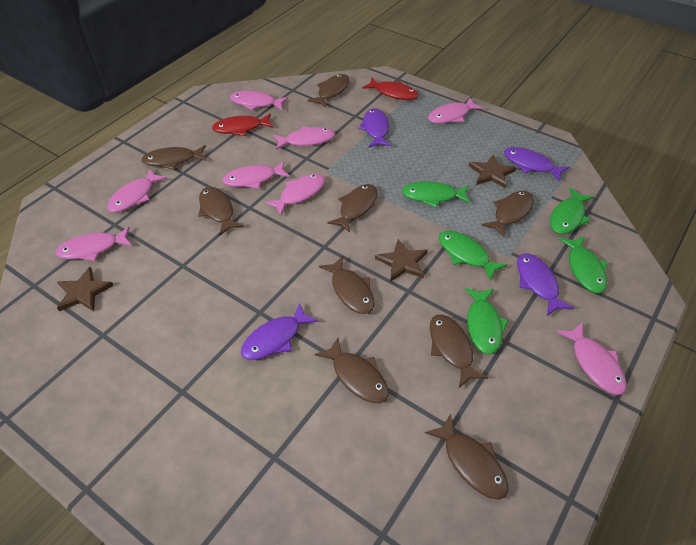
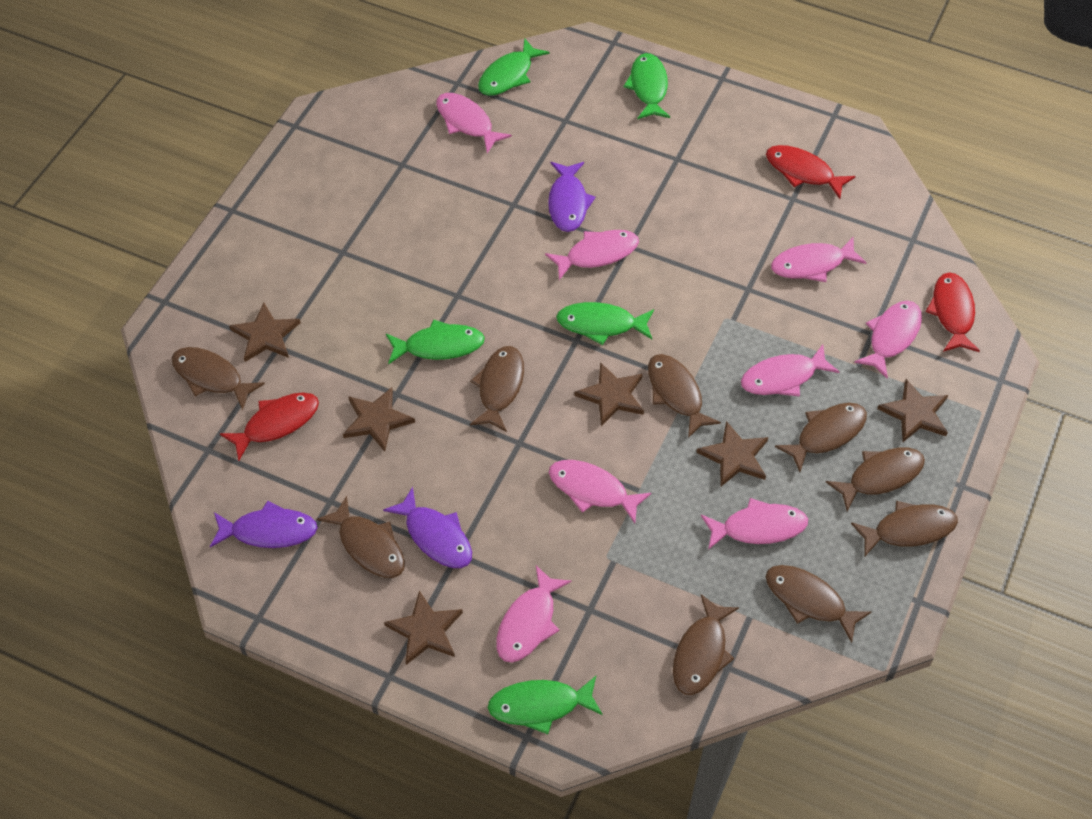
brown star: 3 -> 6
purple fish: 4 -> 3
red fish: 2 -> 3

